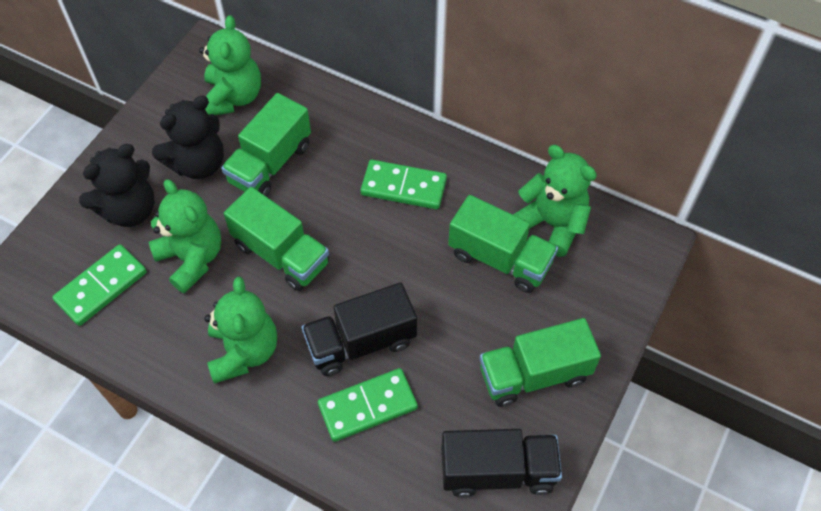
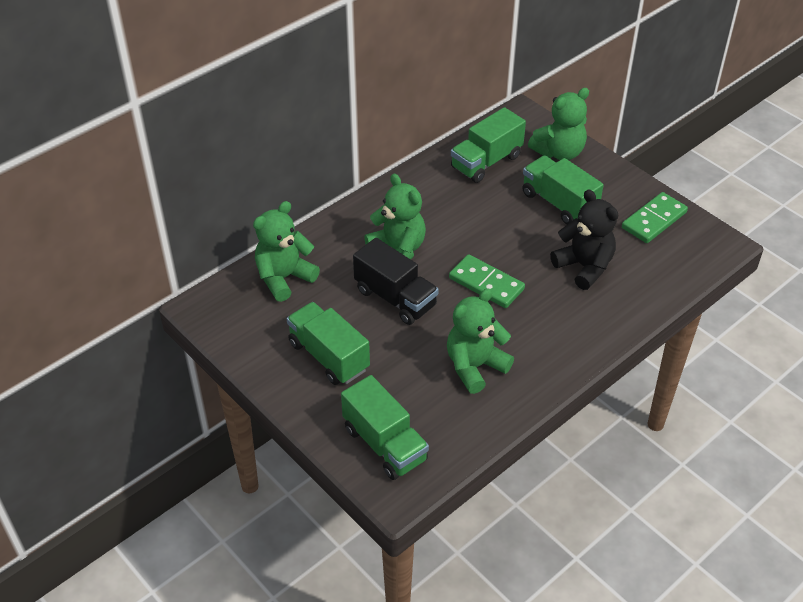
black teddy bear: 2 -> 1
black truck: 2 -> 1
green domino: 3 -> 2

